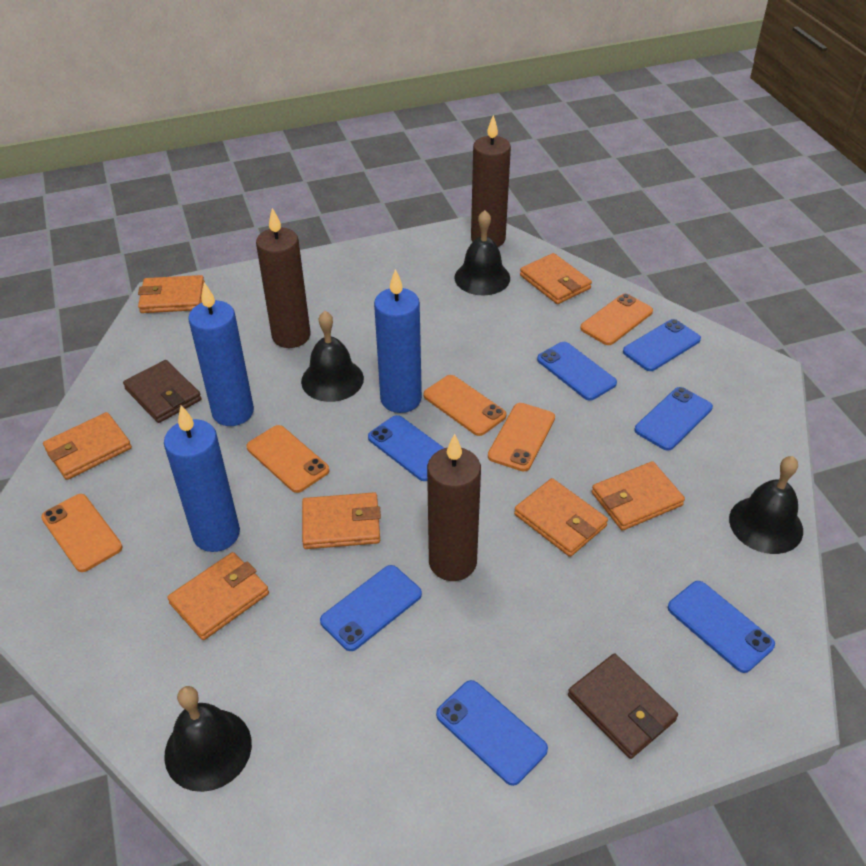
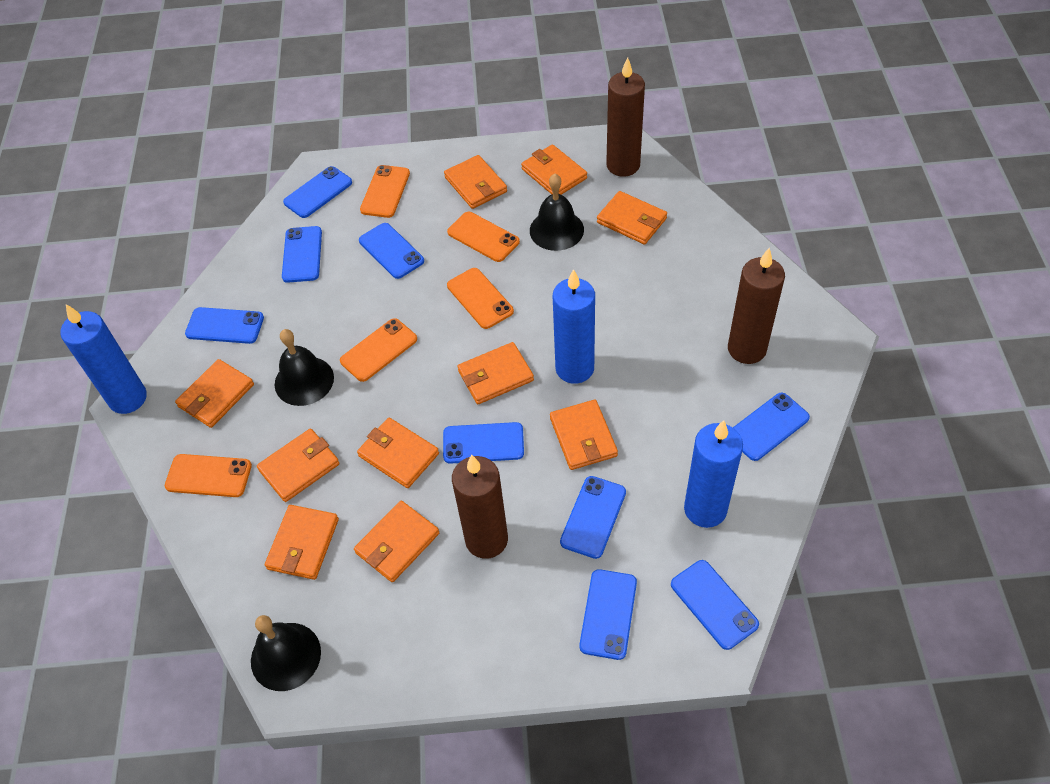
black bell: 4 -> 3
blue phone: 7 -> 9
brown wallet: 2 -> 0
orange wallet: 7 -> 10

